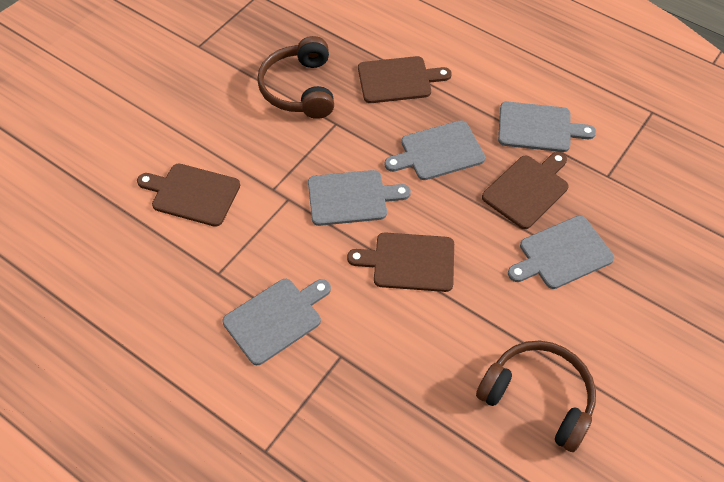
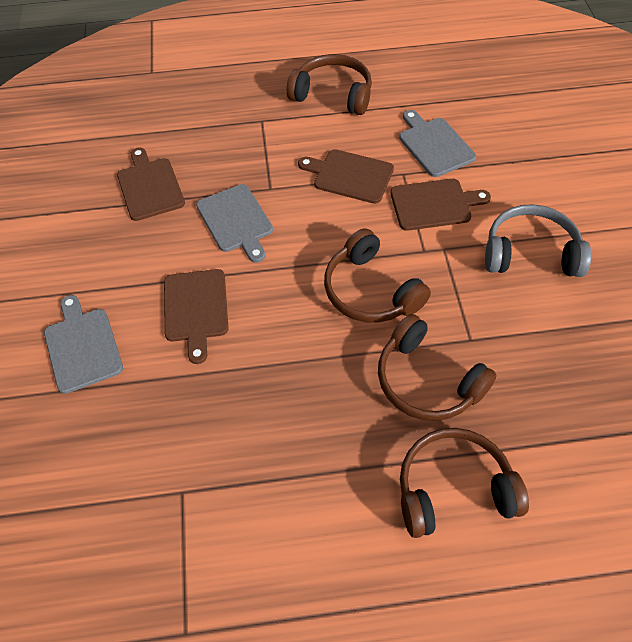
brown headphones: 2 -> 4
grey cutting board: 5 -> 3
grey headphones: 0 -> 1

